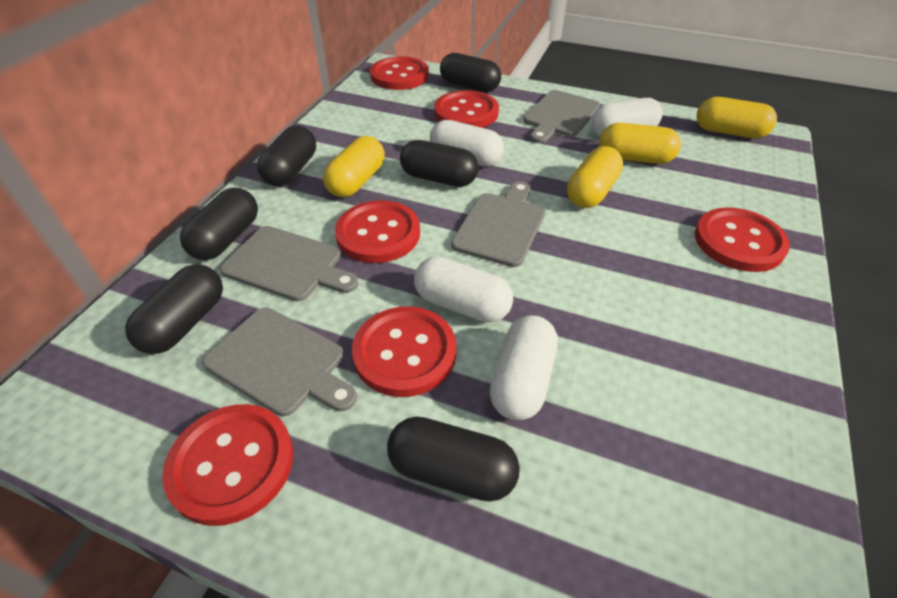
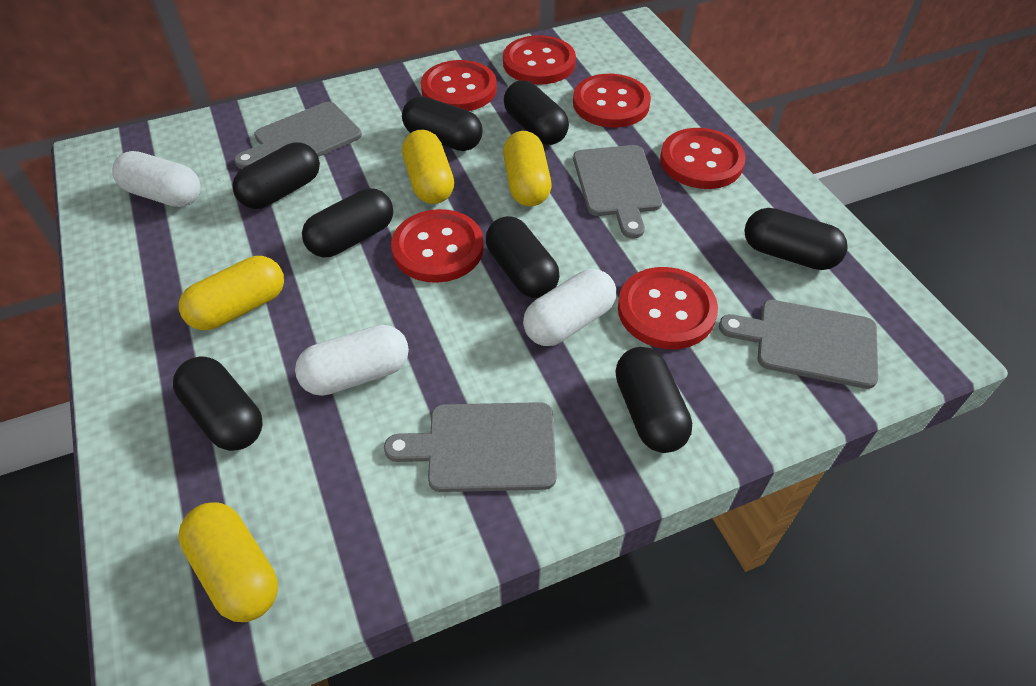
black capsule: 6 -> 8
white capsule: 4 -> 3

